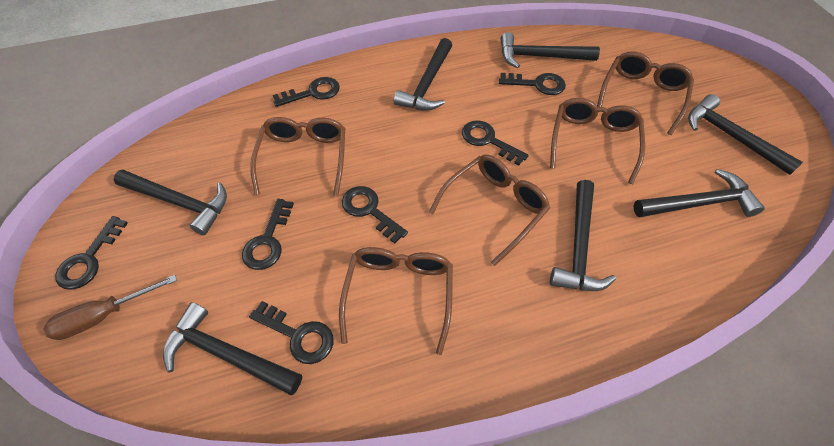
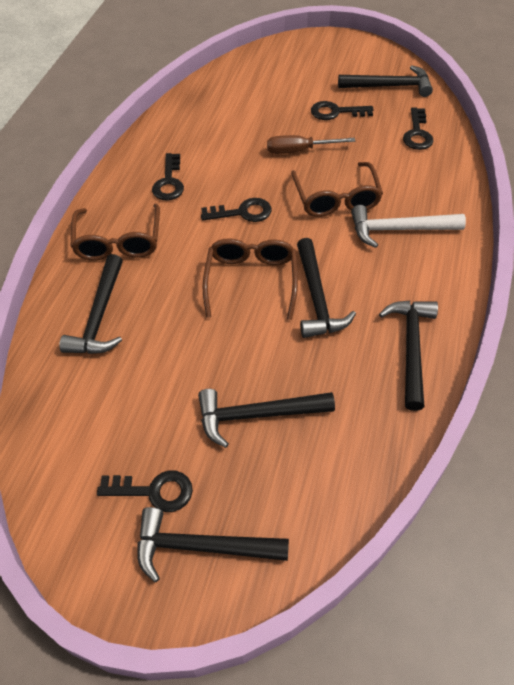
black hammer: 7 -> 6
black key: 7 -> 5
brown glasses: 5 -> 3
white hammer: 0 -> 1

